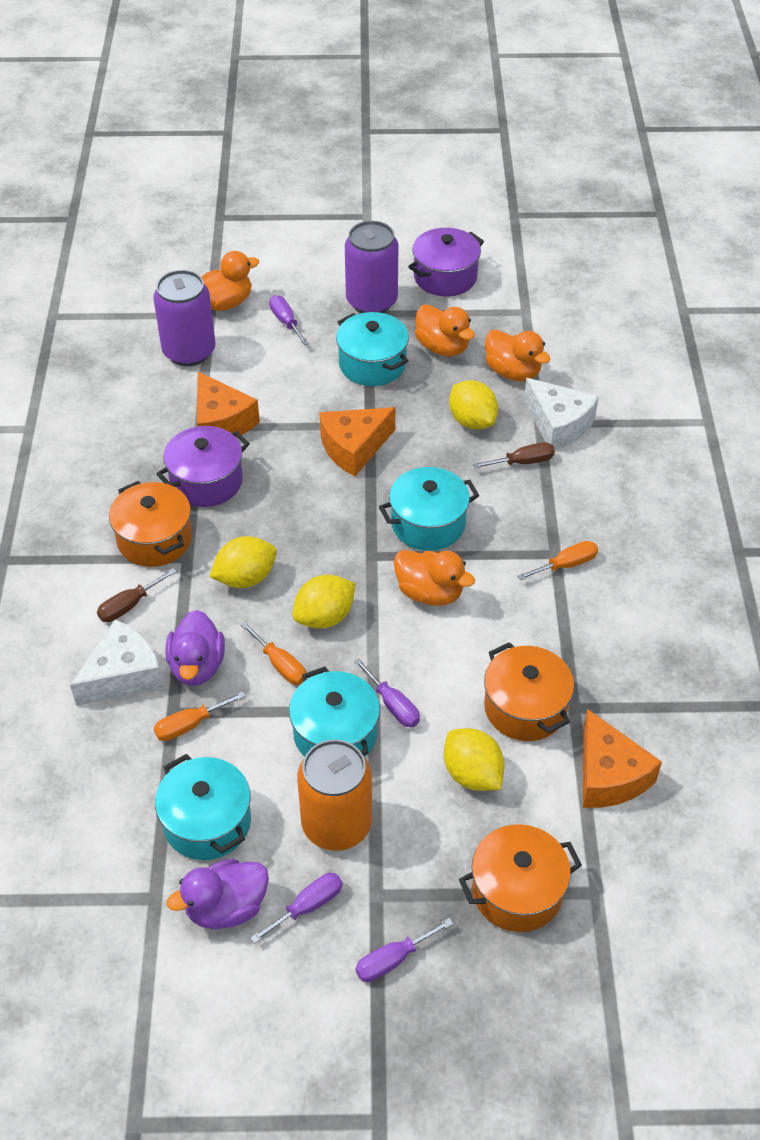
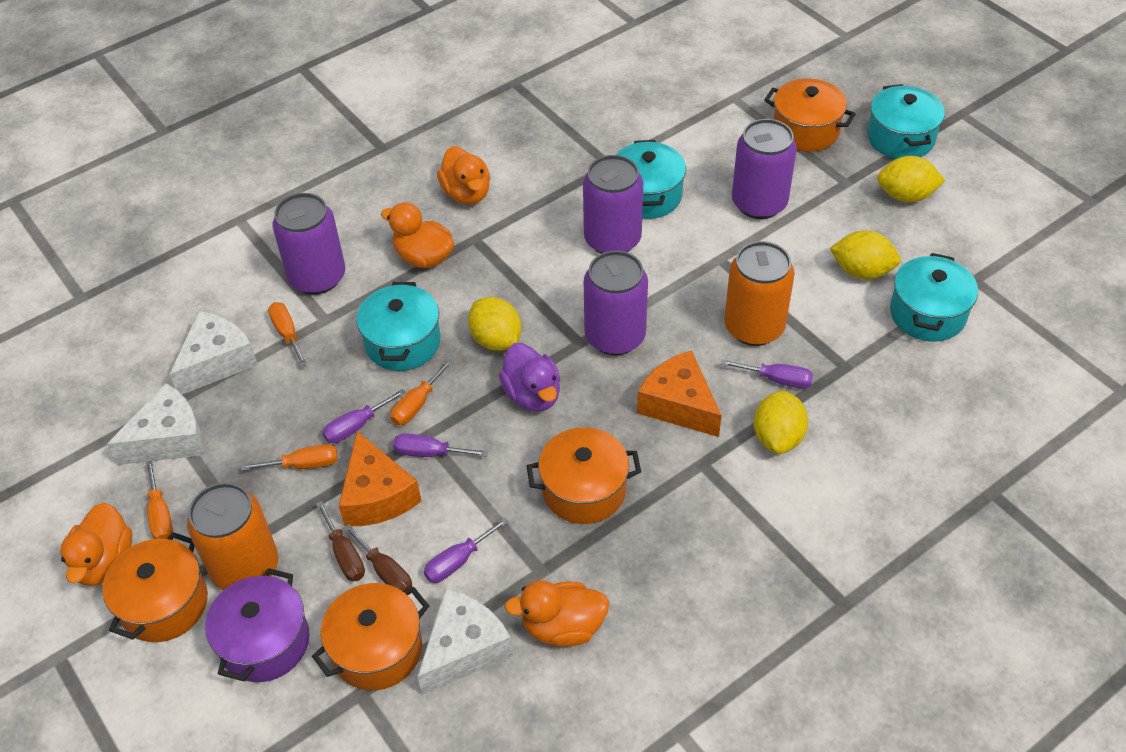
orange can: 1 -> 2
orange cheese: 3 -> 2
orange pot: 3 -> 4
orange screwdriver: 3 -> 4
purple can: 2 -> 4
purple duck: 2 -> 1
purple pot: 2 -> 1
white cheese: 2 -> 3

